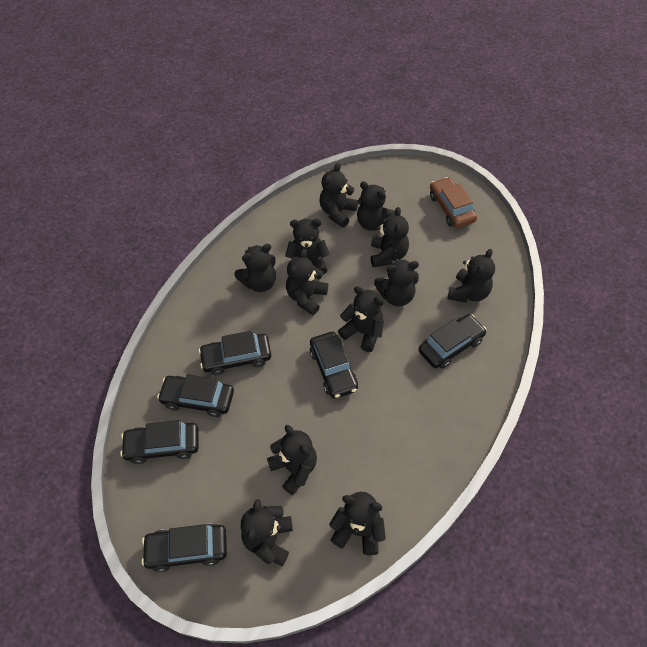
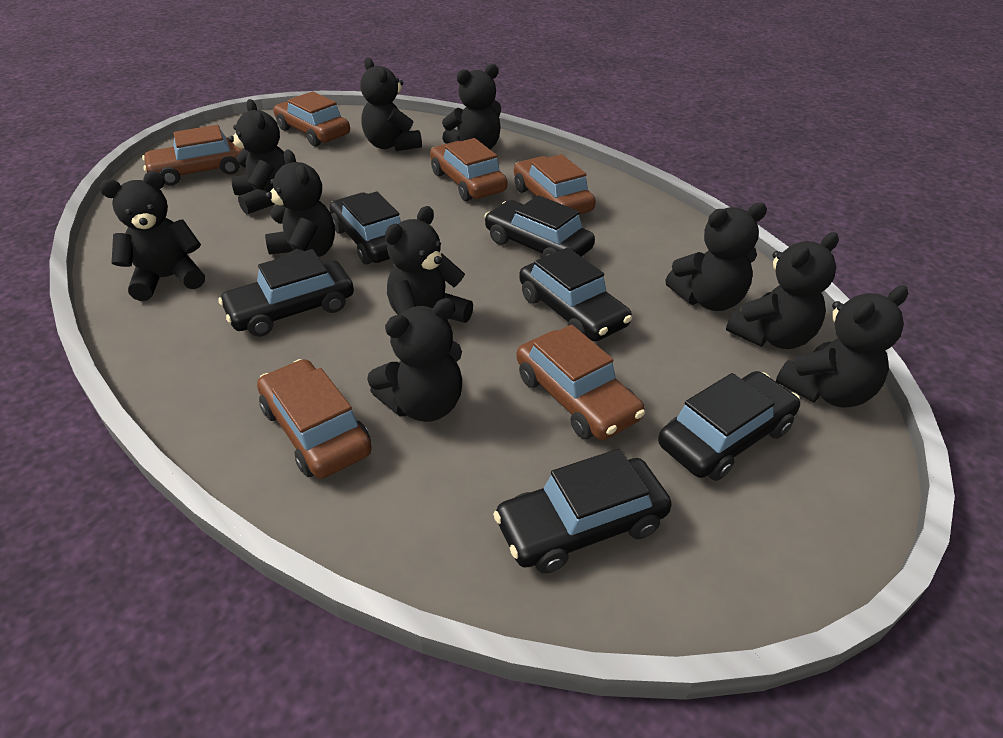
black teddy bear: 12 -> 10
brown car: 1 -> 6

